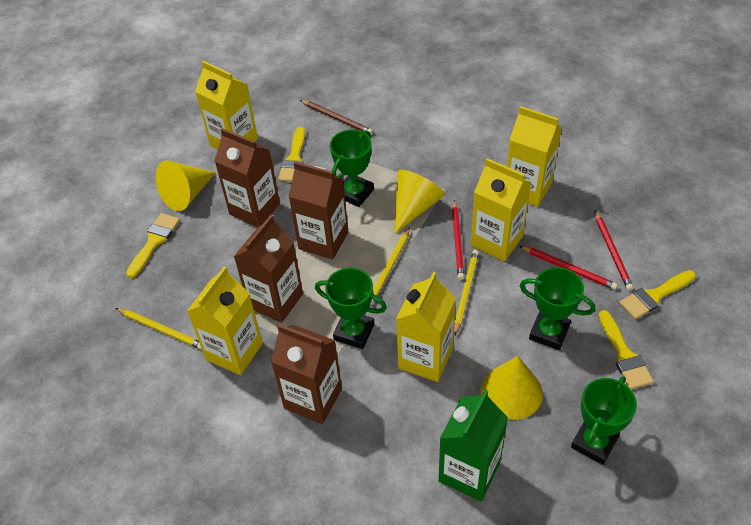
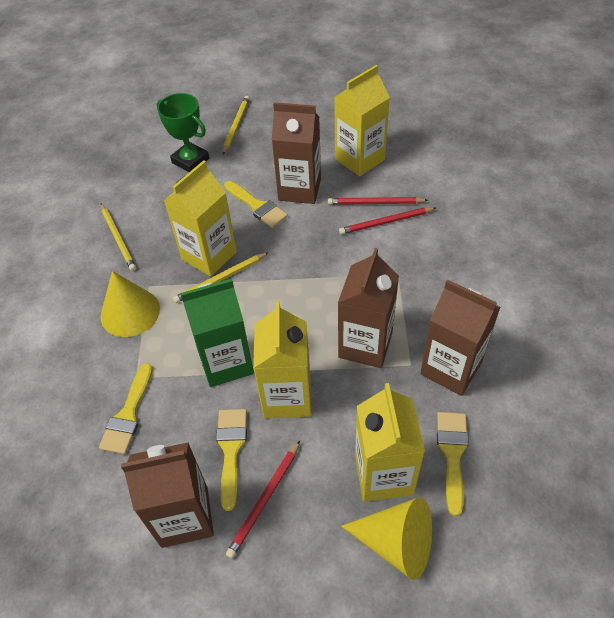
brown pencil: 1 -> 0
green trophy: 4 -> 1
yellow carton: 5 -> 4
yellow cone: 3 -> 2

